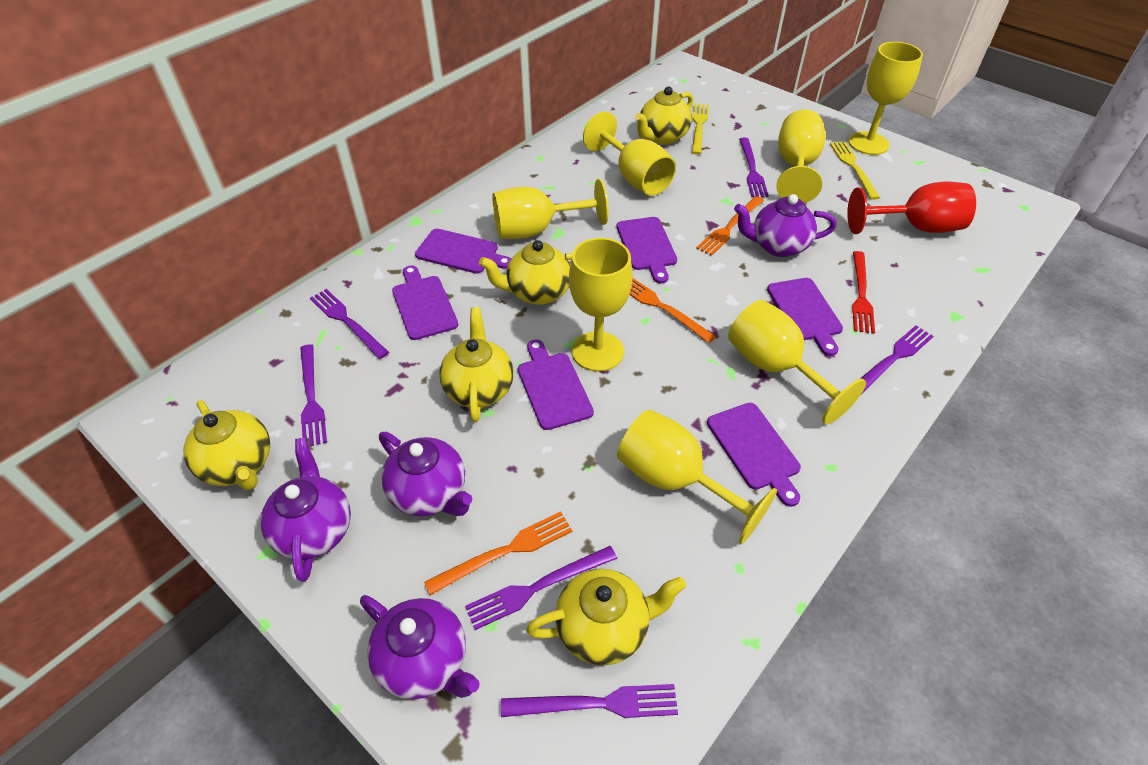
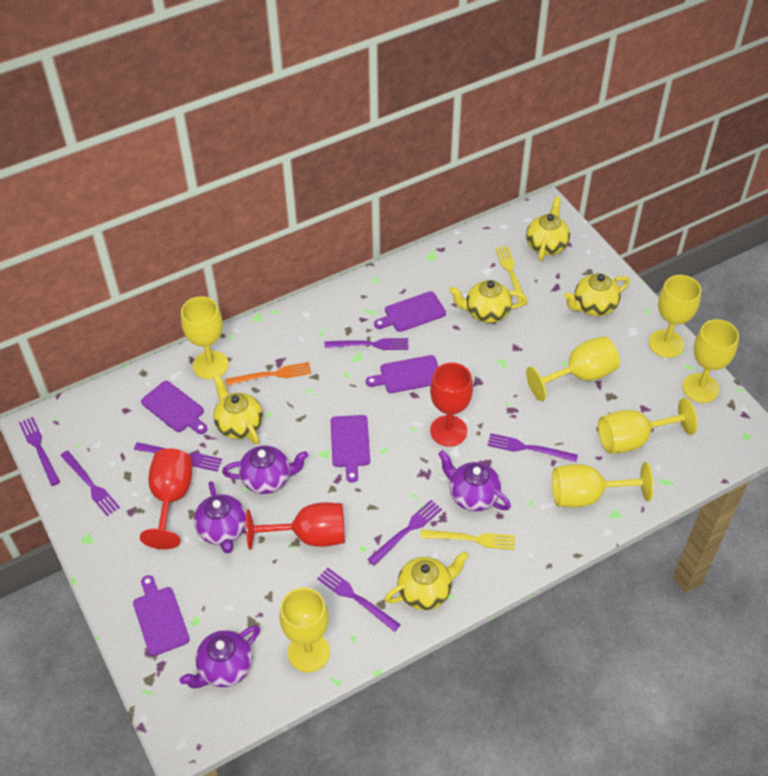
orange fork: 3 -> 1
purple cutting board: 6 -> 5
purple fork: 6 -> 7
red fork: 1 -> 0
red goblet: 1 -> 3

